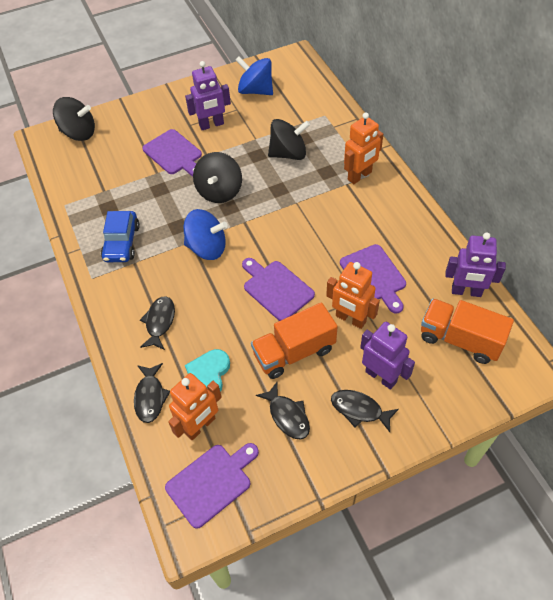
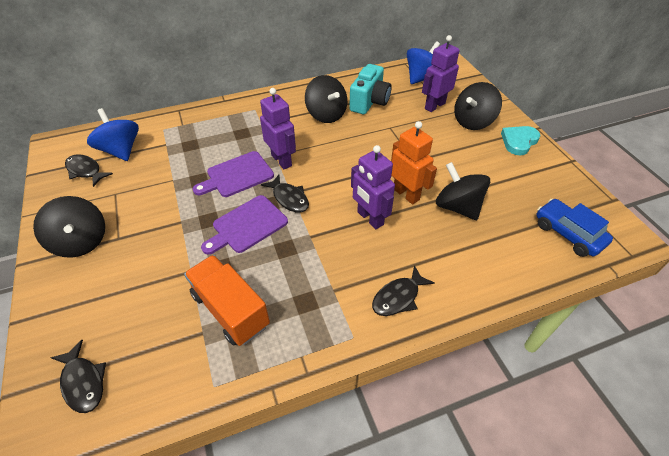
black spinning top: 3 -> 4
orange robot: 3 -> 1
orange truck: 2 -> 1
purple cutting board: 4 -> 2
turquoise camera: 0 -> 1

